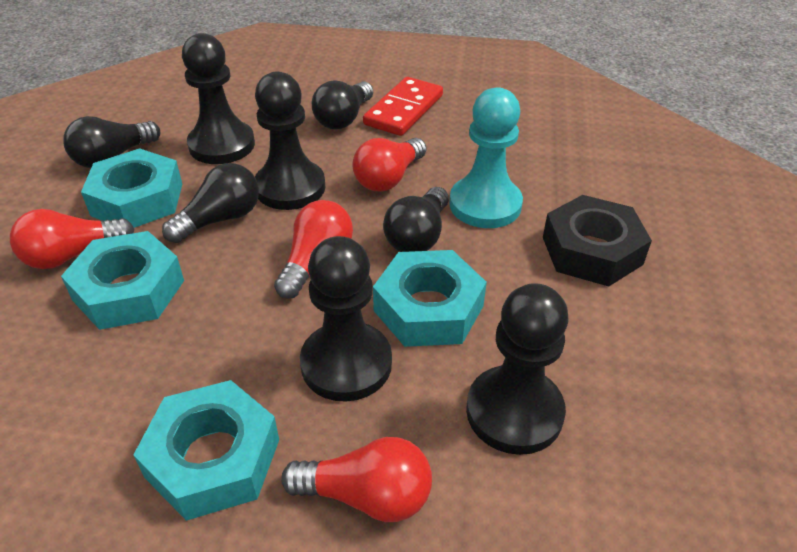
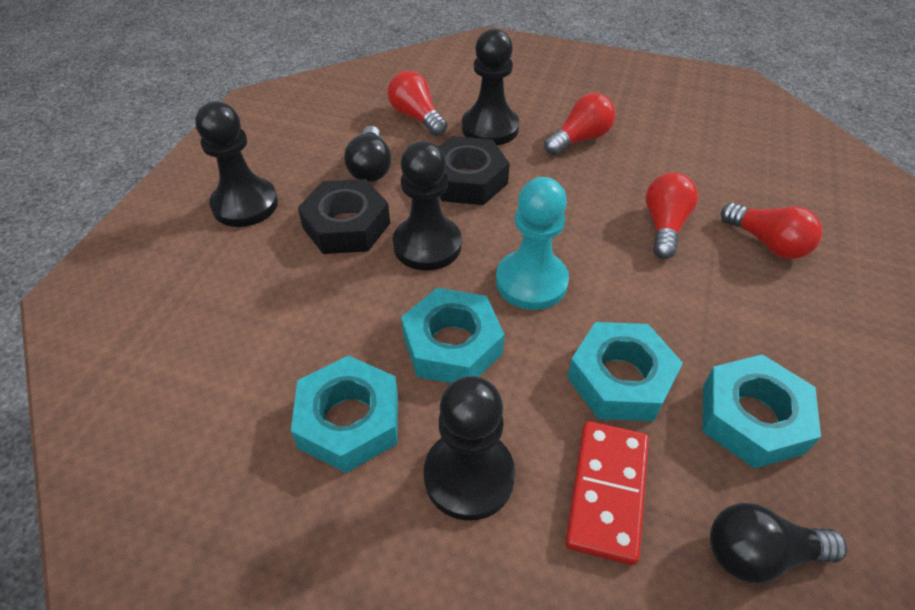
black light bulb: 4 -> 2
black nut: 1 -> 2

